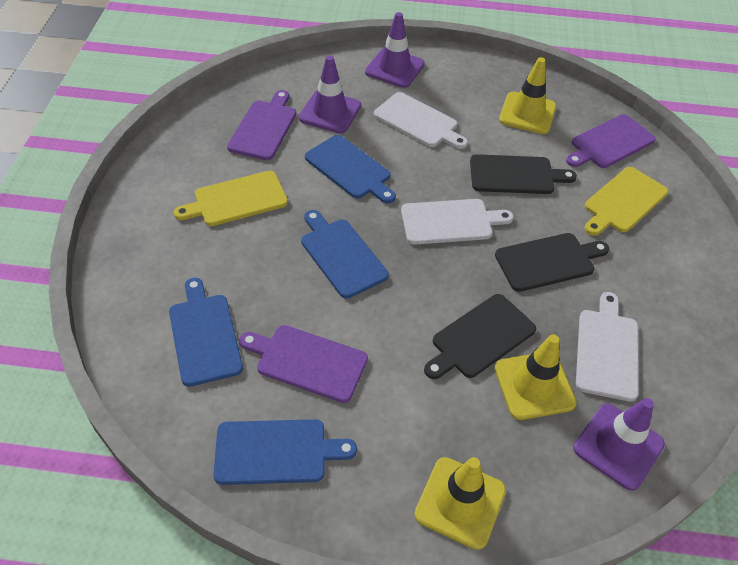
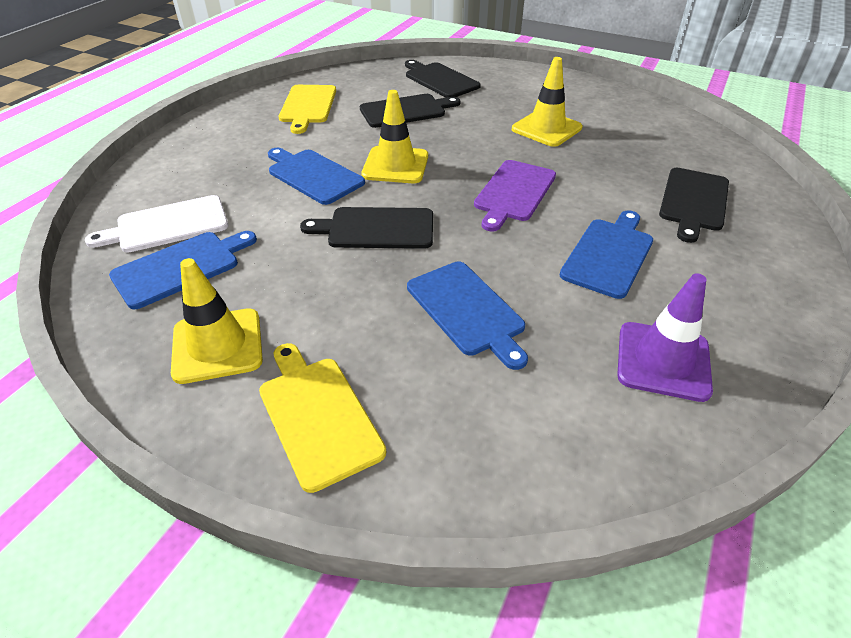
black cutting board: 3 -> 4
purple cutting board: 3 -> 1
purple traffic cone: 3 -> 1
white cutting board: 3 -> 1

